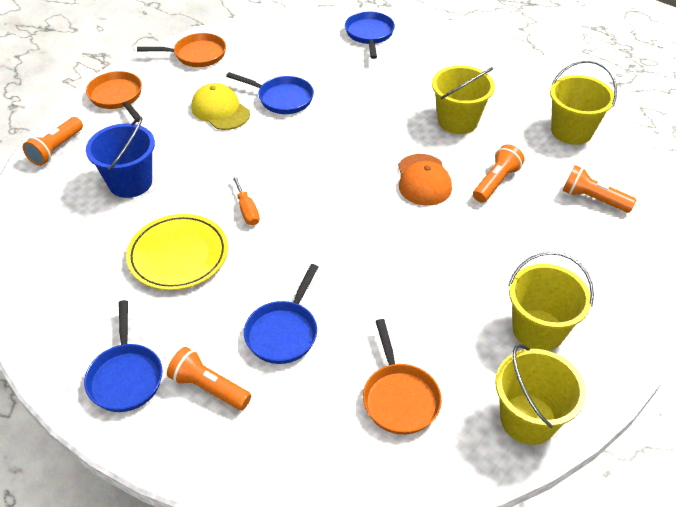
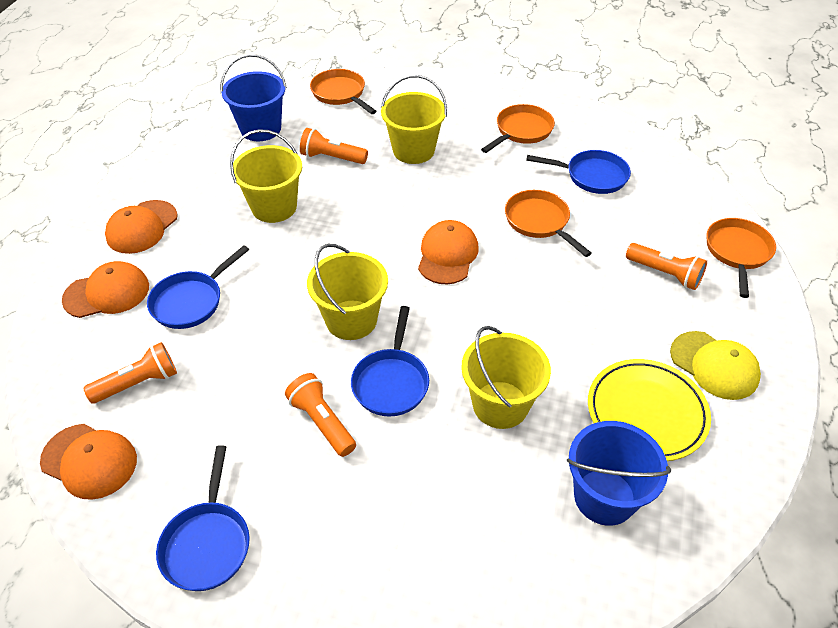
blue bucket: 1 -> 2
orange cap: 1 -> 4
orange pan: 3 -> 4
orange screwdriver: 1 -> 0

